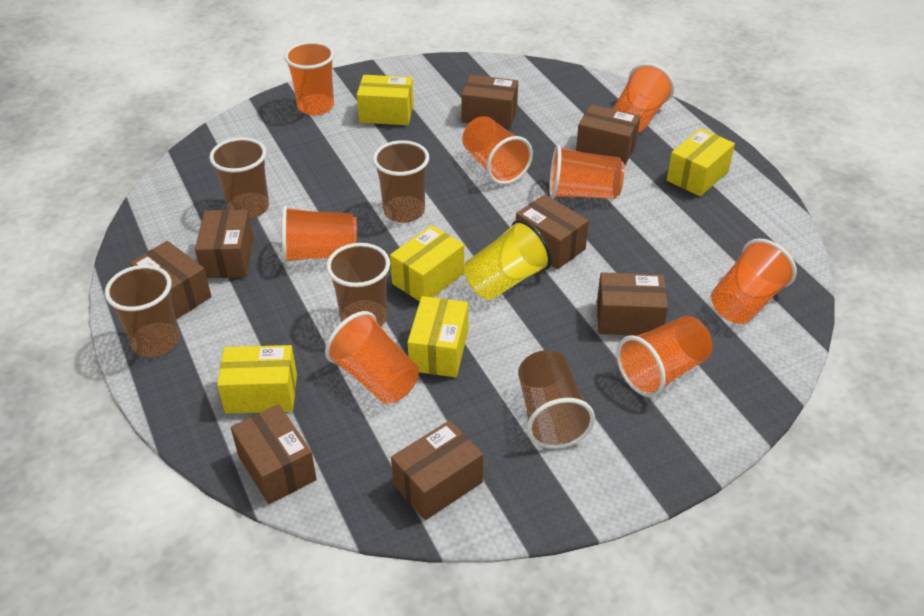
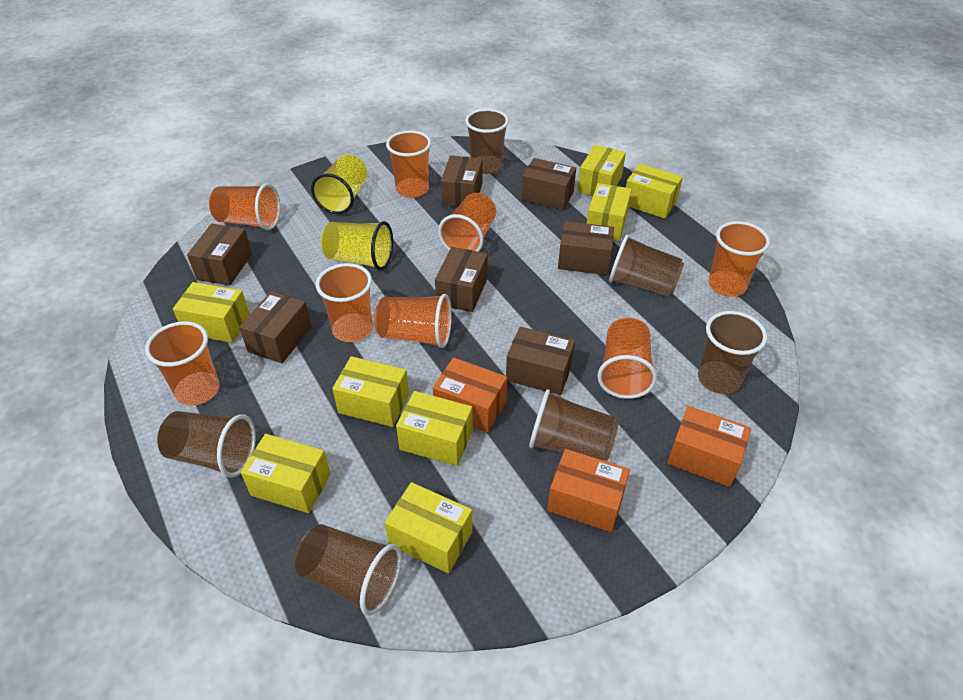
brown box: 8 -> 7
brown cup: 5 -> 6
orange box: 0 -> 3
yellow box: 5 -> 8
yellow cup: 1 -> 2

